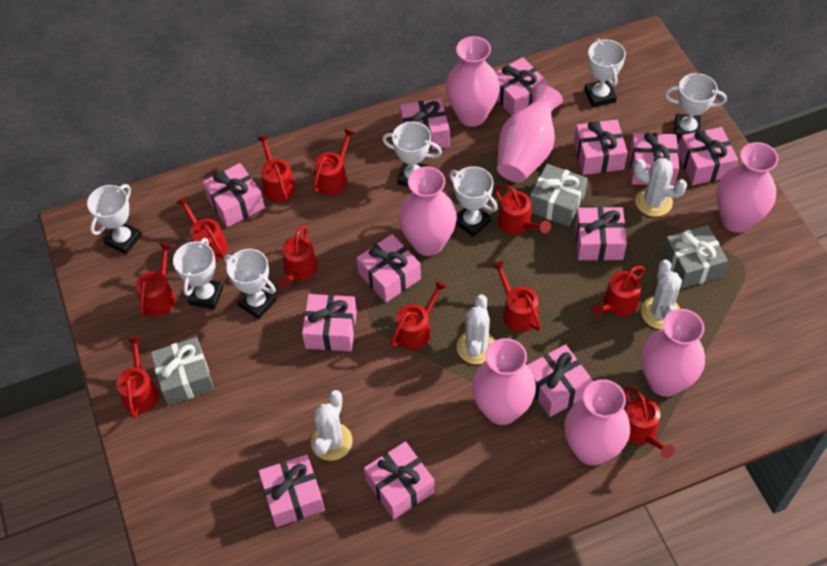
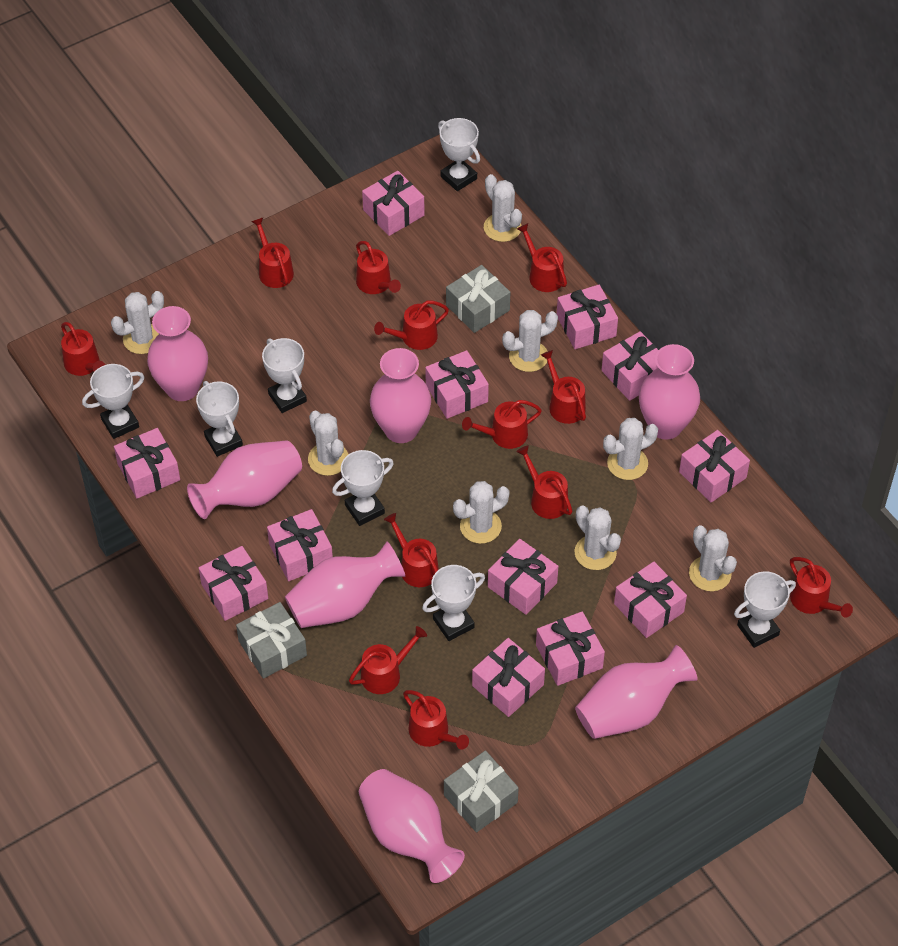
red watering can: 11 -> 12
white cactus: 4 -> 8

